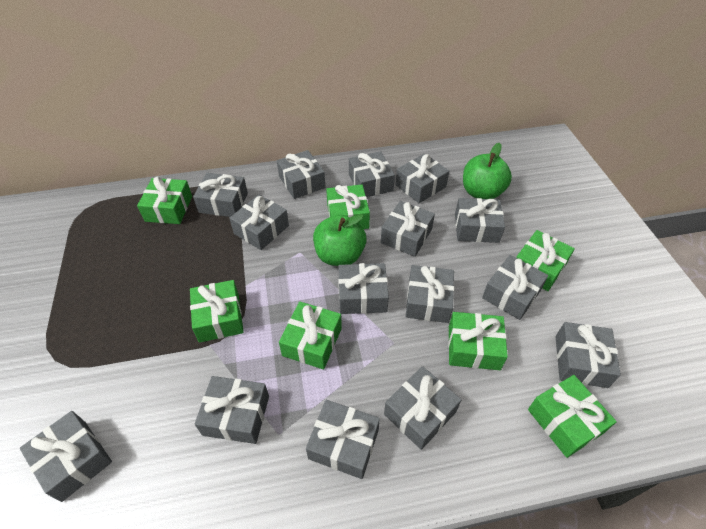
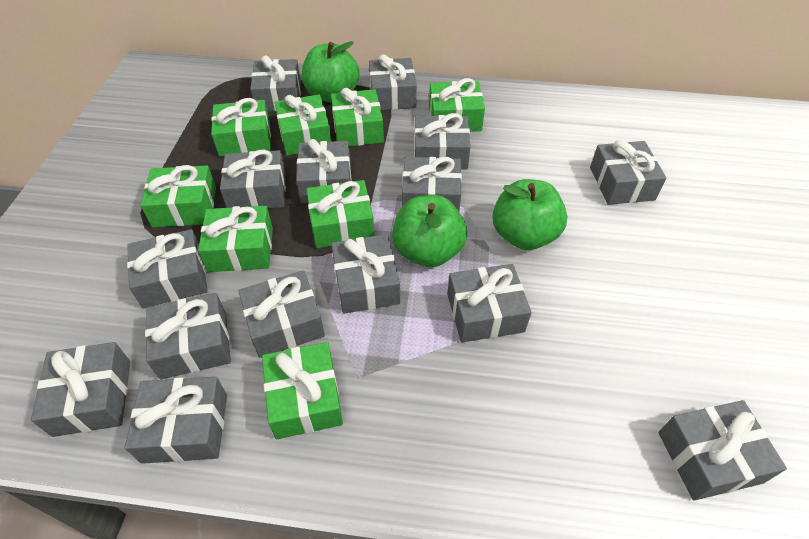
green apple: 2 -> 3
green gift: 7 -> 8

